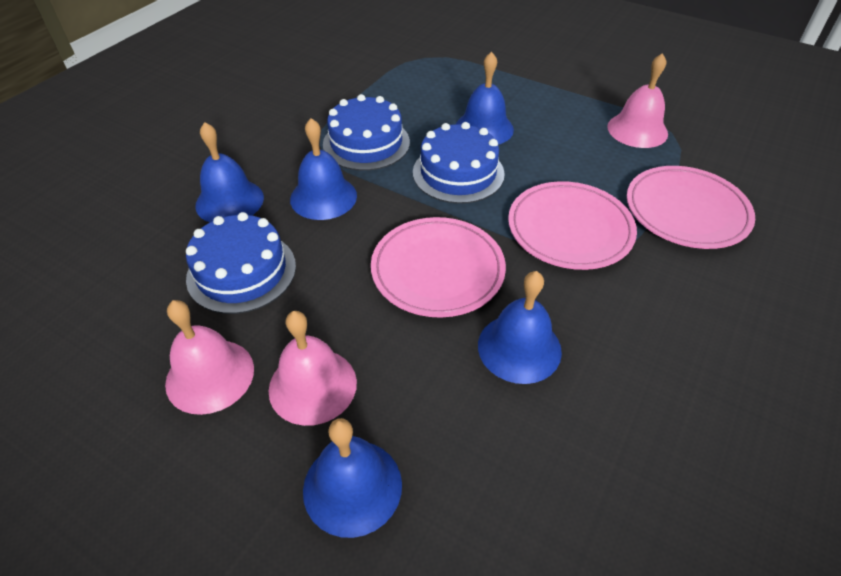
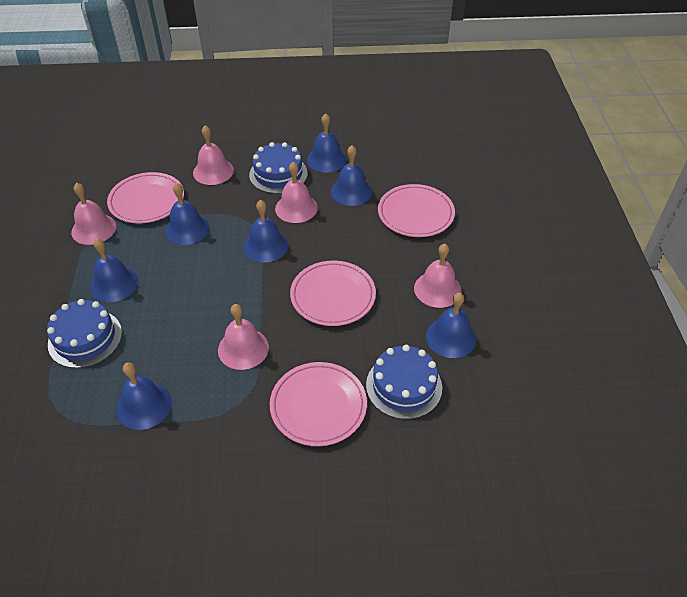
blue bell: 5 -> 7
pink bell: 3 -> 5
pink plate: 3 -> 4

